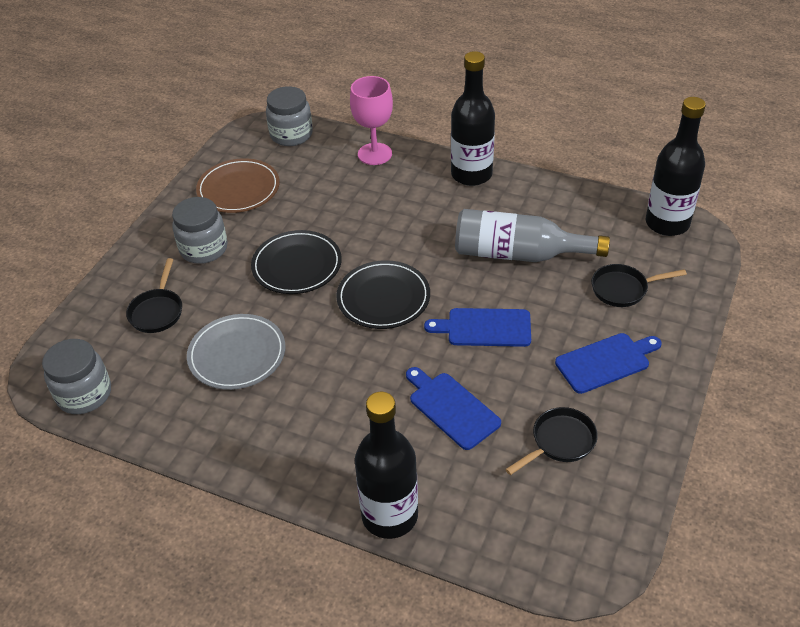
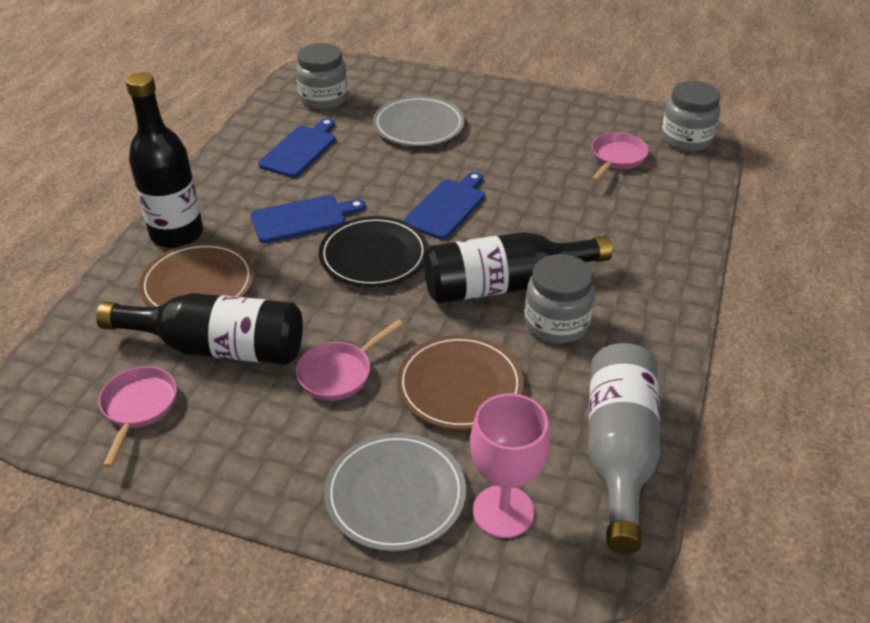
black pan: 3 -> 0
black plate: 2 -> 1
brown plate: 1 -> 2
grey plate: 1 -> 2
pink pan: 0 -> 3

